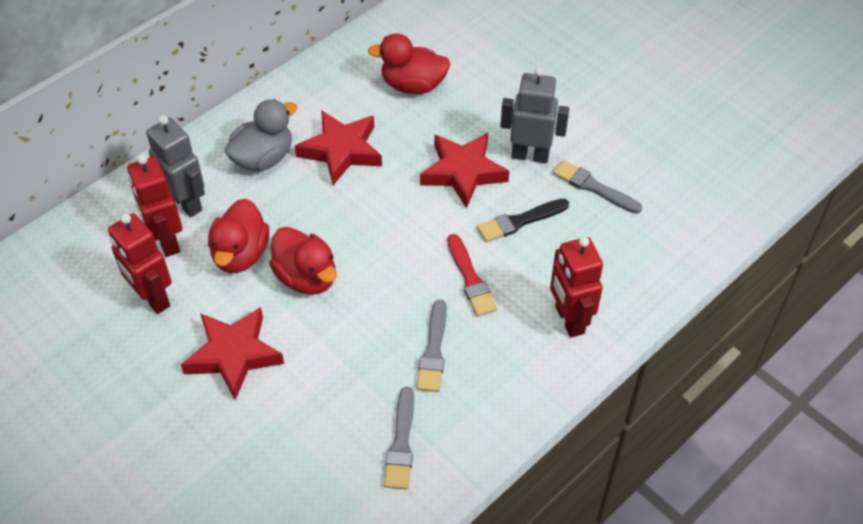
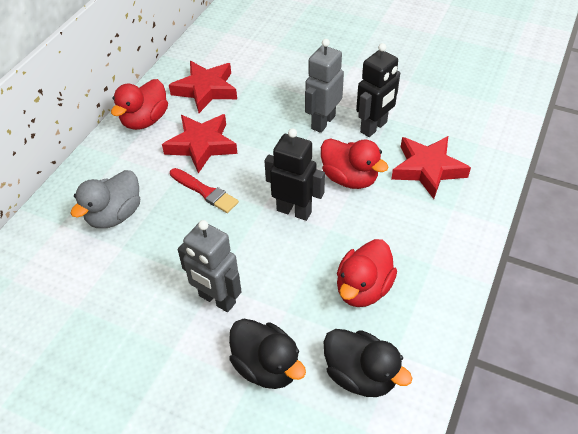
black brush: 1 -> 0
black duck: 0 -> 2
black robot: 0 -> 2
grey brush: 3 -> 0
red robot: 3 -> 0

